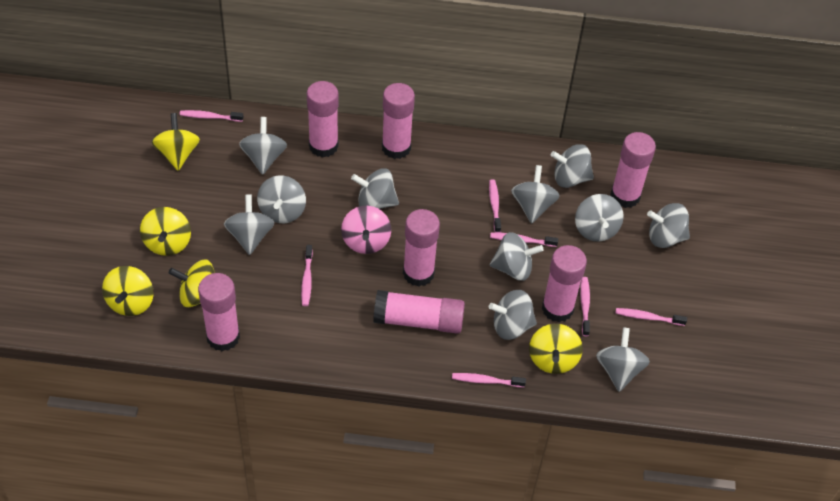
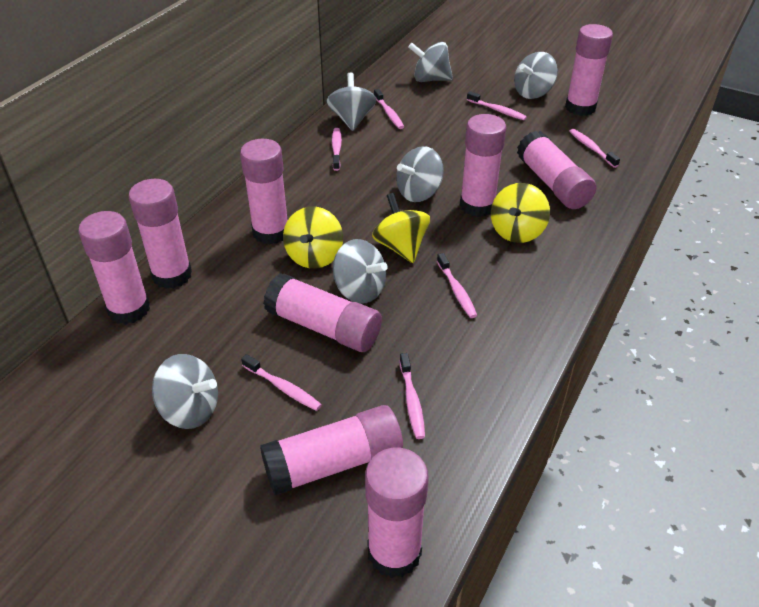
grey spinning top: 11 -> 6
pink glue stick: 7 -> 9
pink spinning top: 1 -> 0
yellow spinning top: 5 -> 3

